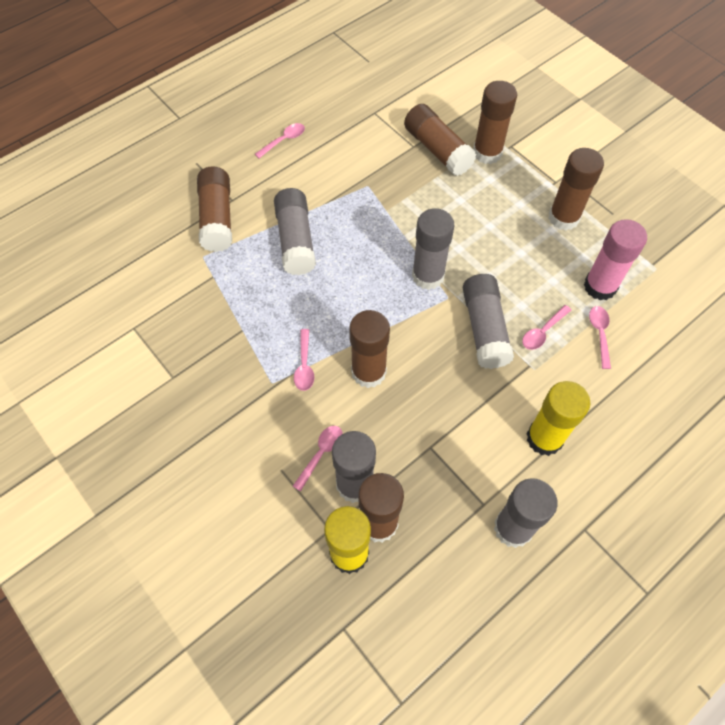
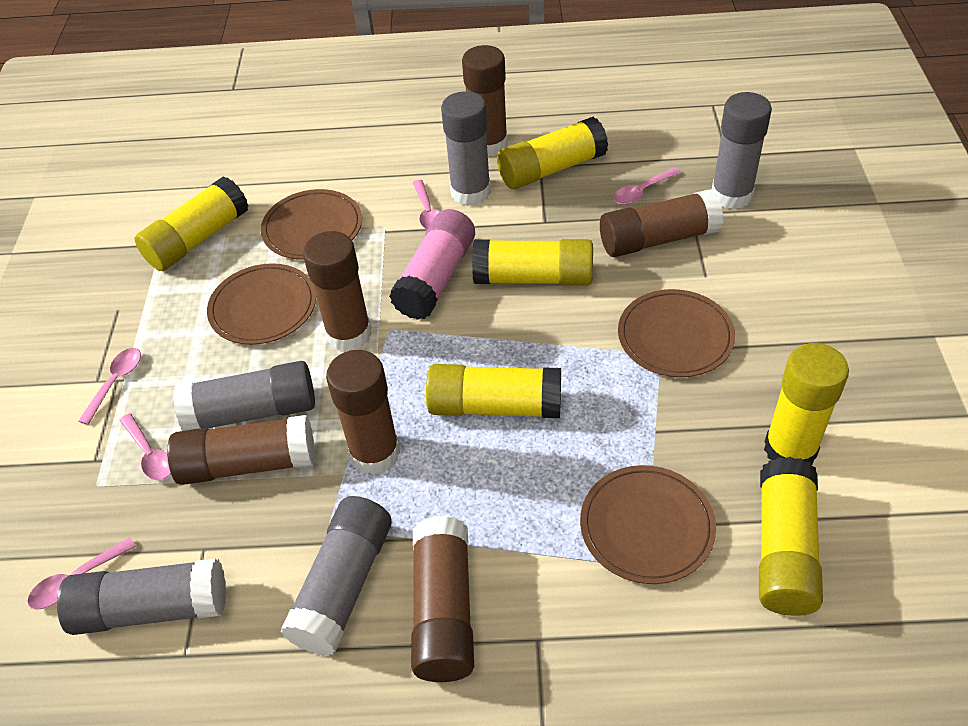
brown plate: 0 -> 4
yellow glue stick: 2 -> 6

